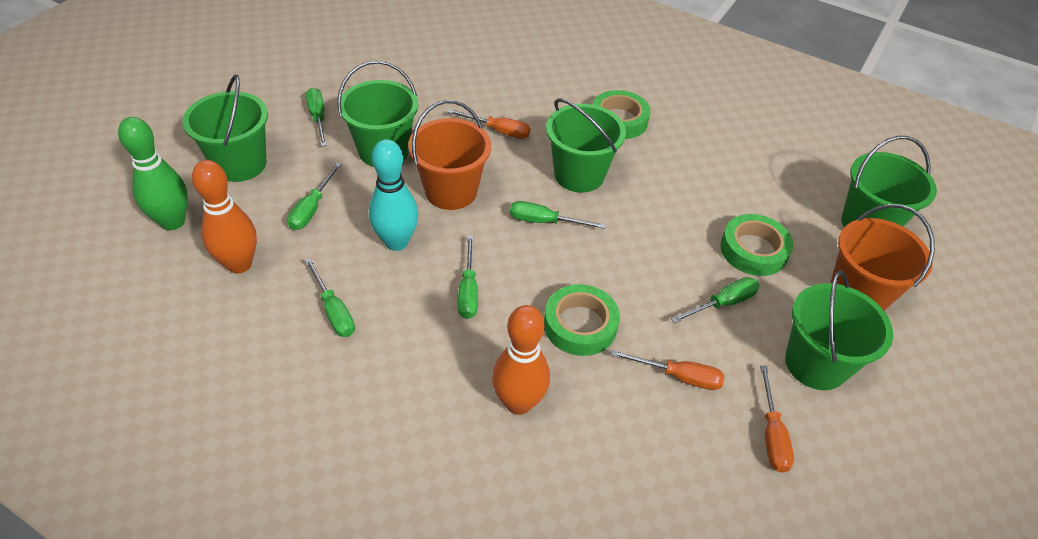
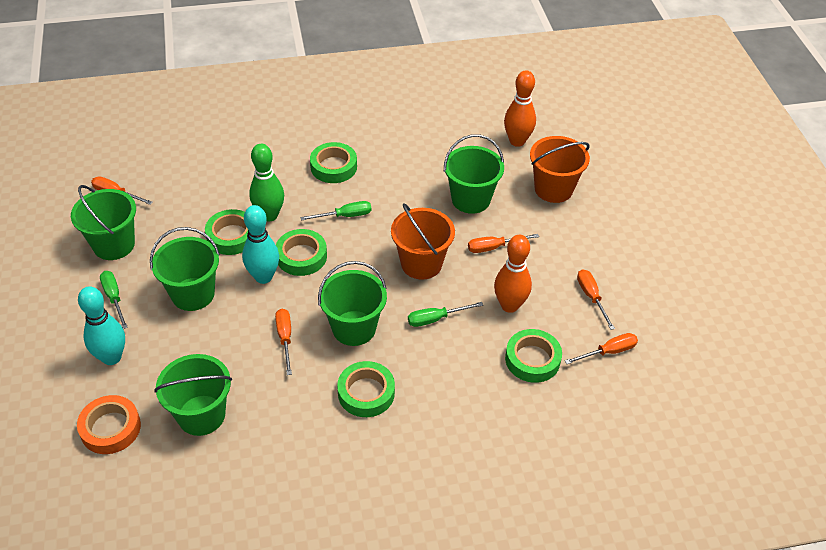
green screwdriver: 6 -> 3
green tape: 3 -> 5
orange screwdriver: 3 -> 5
orange tape: 0 -> 1
turquoise bowling pin: 1 -> 2

